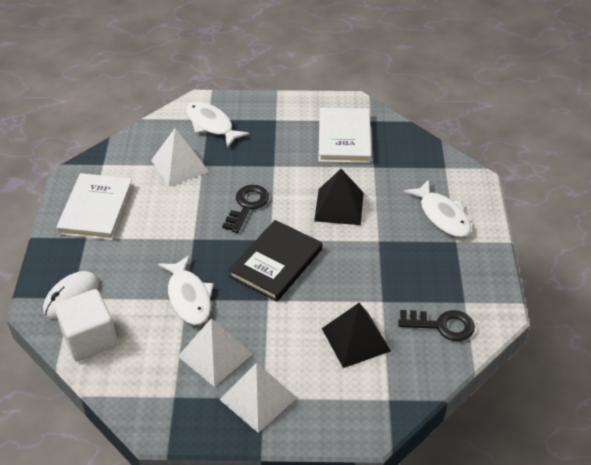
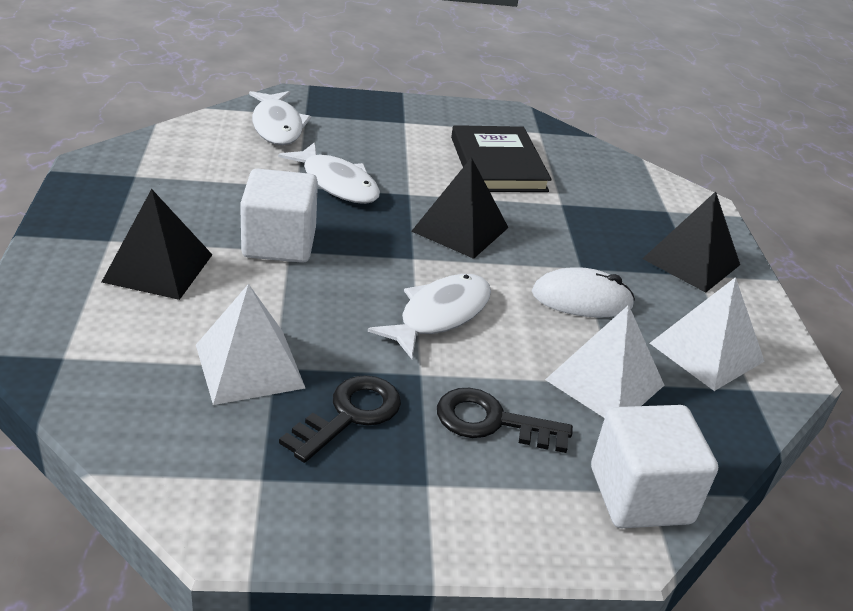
black pyramid: 2 -> 3
white book: 2 -> 0
white cube: 1 -> 2

